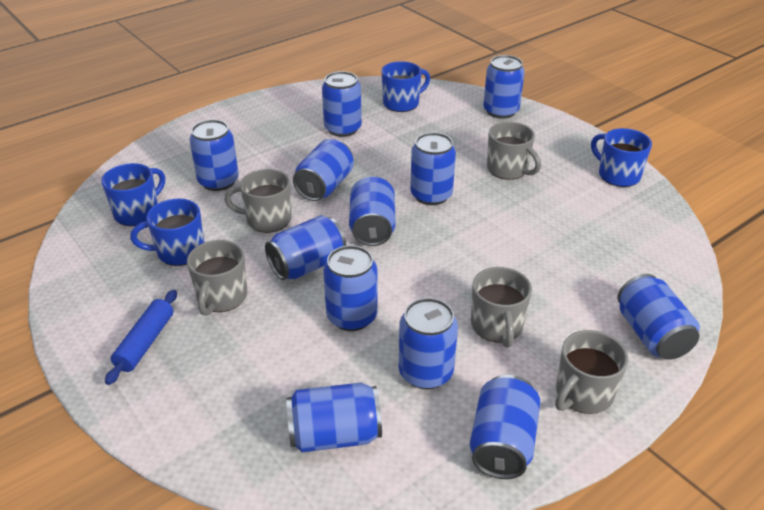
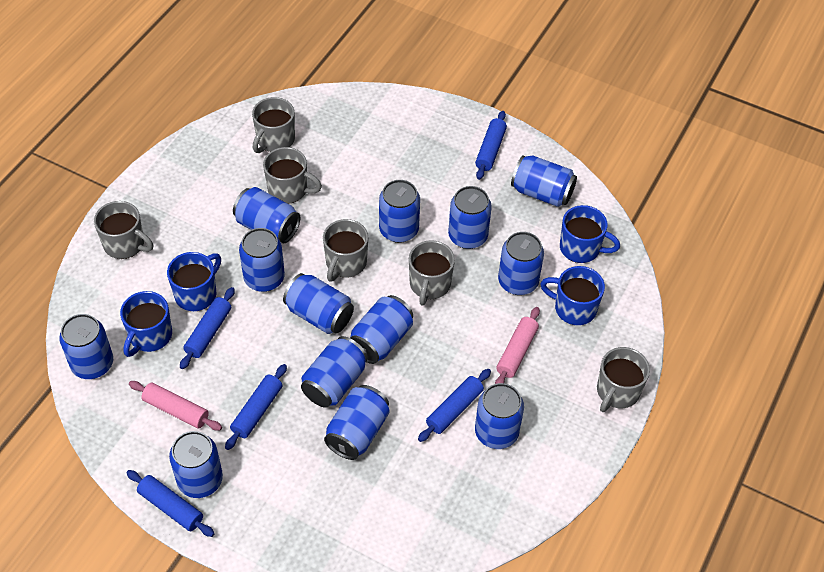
blue can: 12 -> 13
blue rolling pin: 1 -> 5
grey mug: 5 -> 6
pink rolling pin: 0 -> 2

